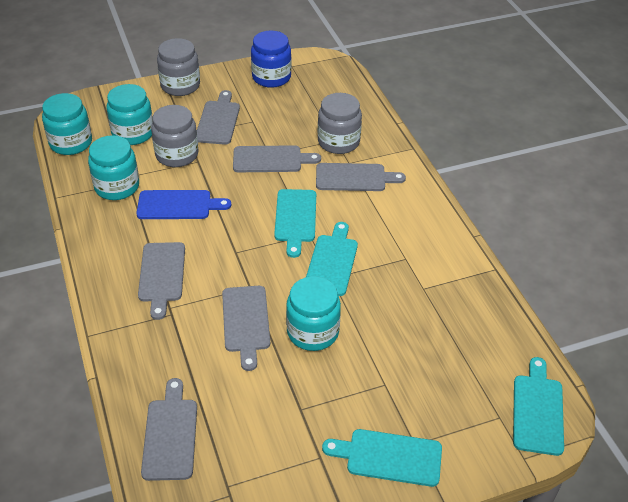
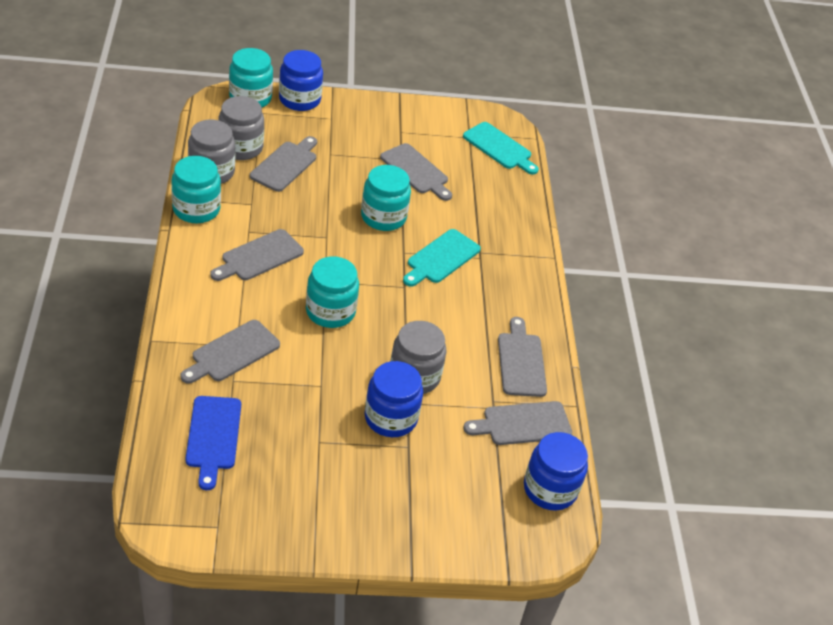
blue jar: 1 -> 3
turquoise cutting board: 4 -> 2

